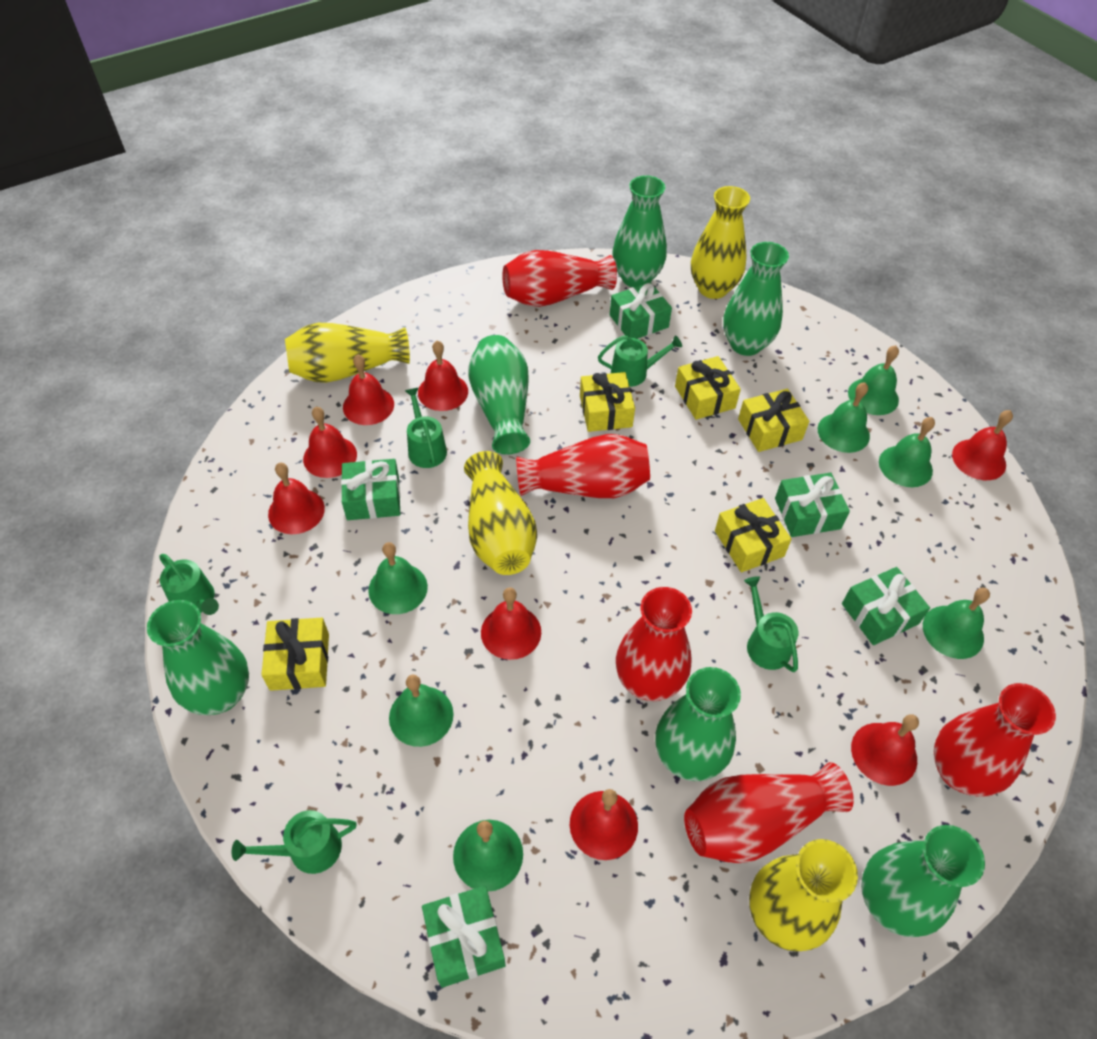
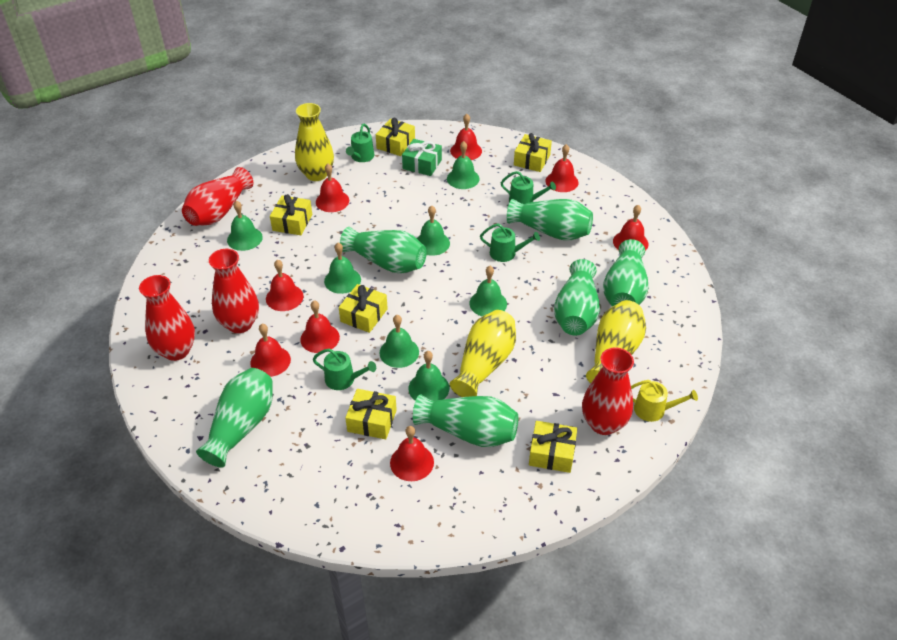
green gift: 5 -> 1
green watering can: 5 -> 4
red vase: 5 -> 4
yellow gift: 5 -> 6
yellow vase: 4 -> 3
yellow watering can: 0 -> 1

